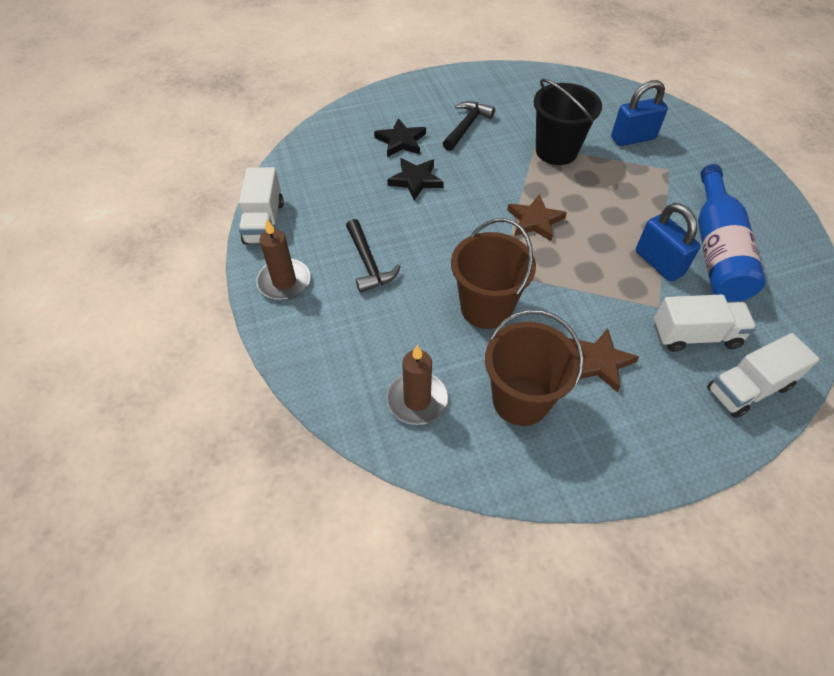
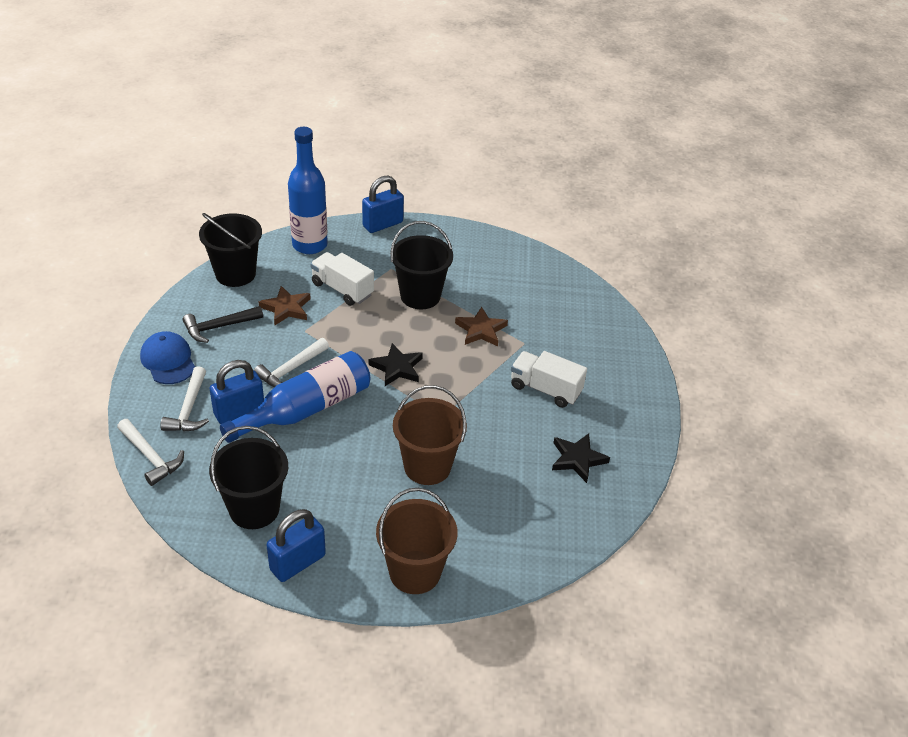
black bucket: 1 -> 3
black hammer: 2 -> 1
blue bottle: 1 -> 2
blue cap: 0 -> 1
blue padlock: 2 -> 3
brown candle: 2 -> 0
white hammer: 0 -> 3
white truck: 3 -> 2

